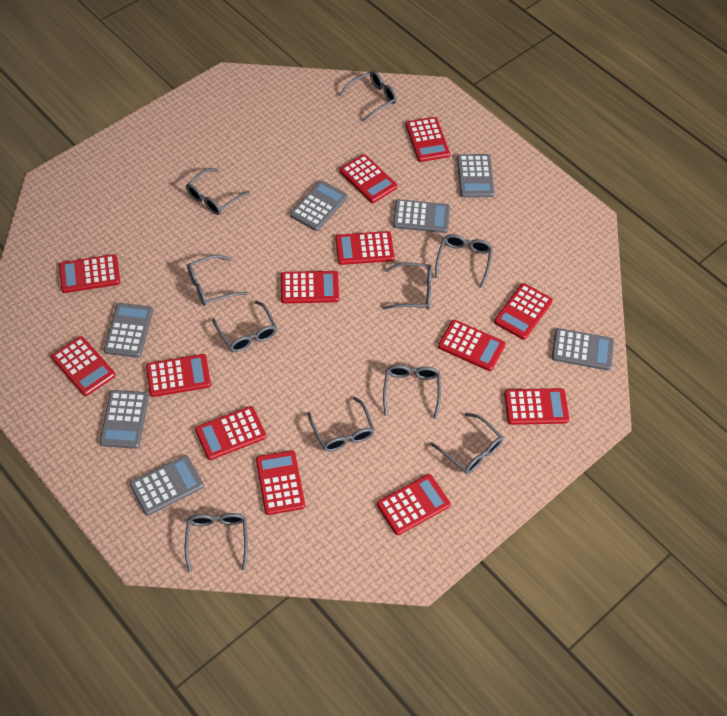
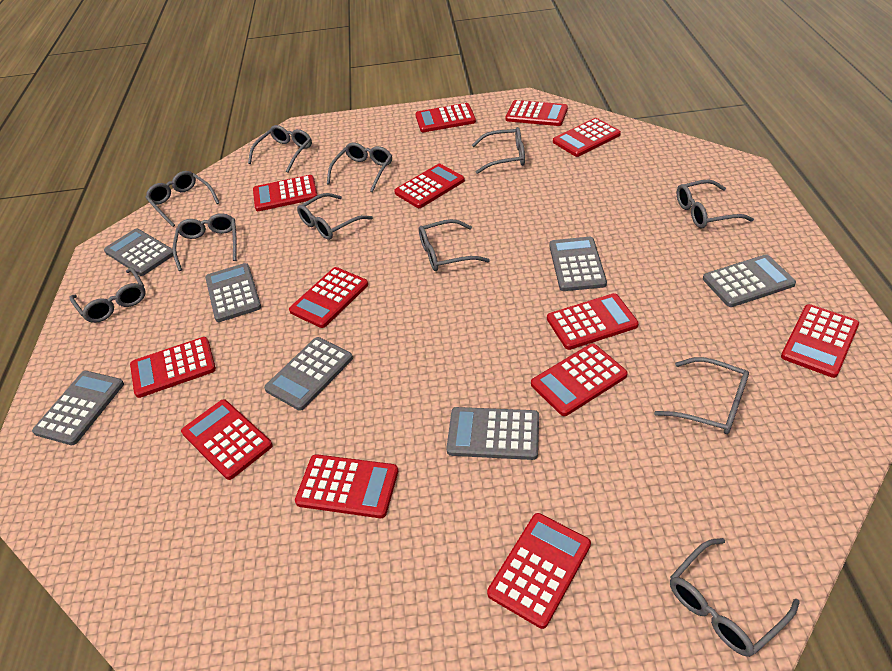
grey glasses: 10 -> 11

